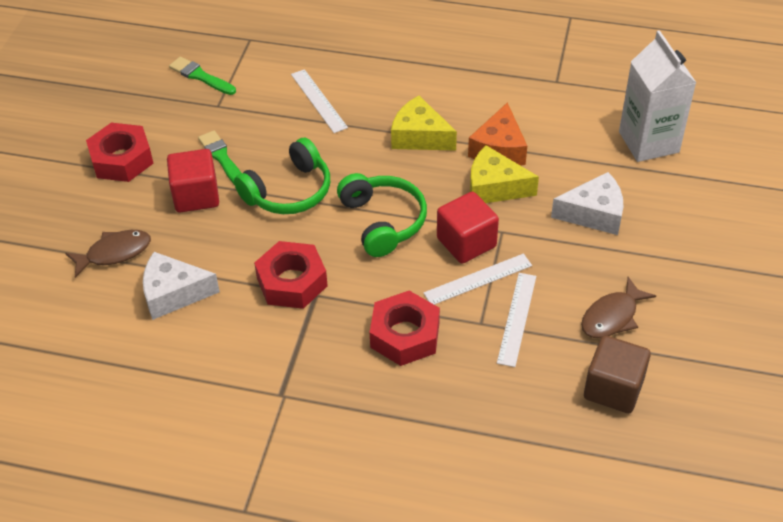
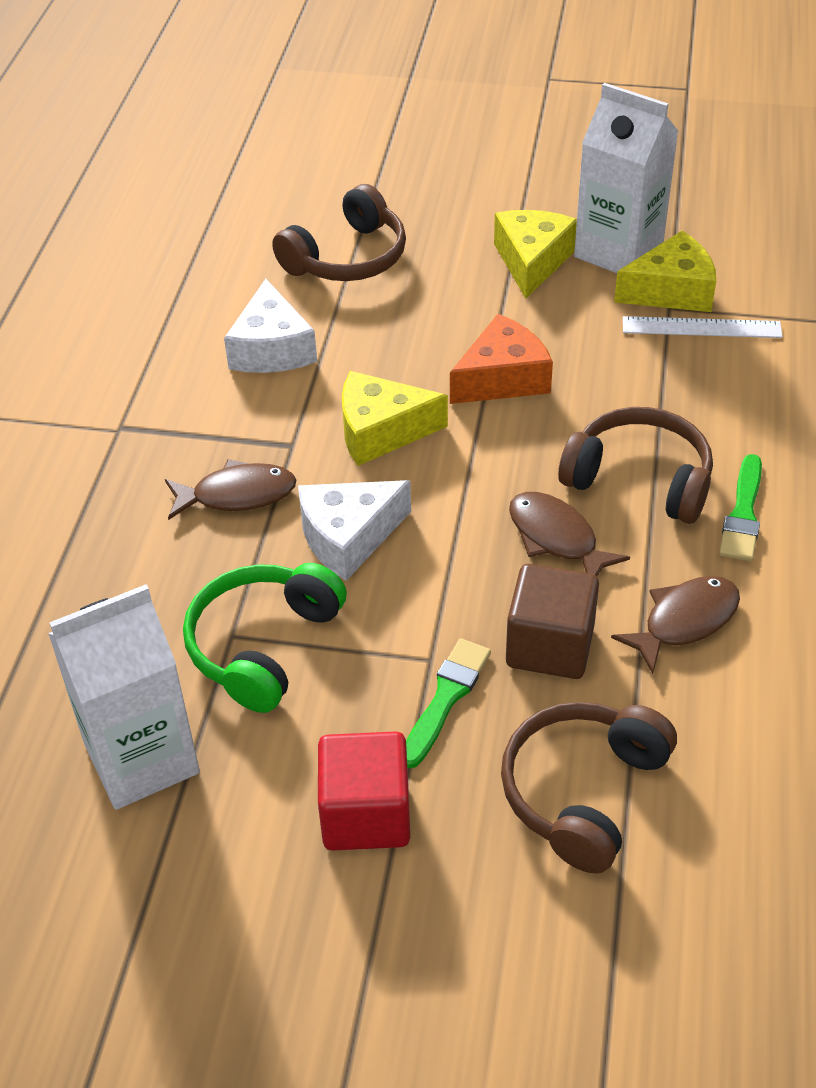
brown fish: 2 -> 3
brown headphones: 0 -> 3
green headphones: 2 -> 1
red cube: 2 -> 1
red nut: 3 -> 0
white carton: 1 -> 2
white ruler: 3 -> 1
yellow cheese: 2 -> 3

